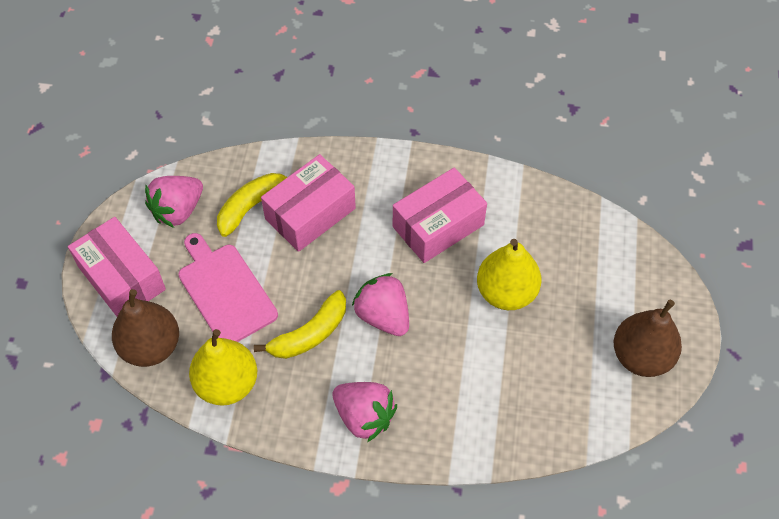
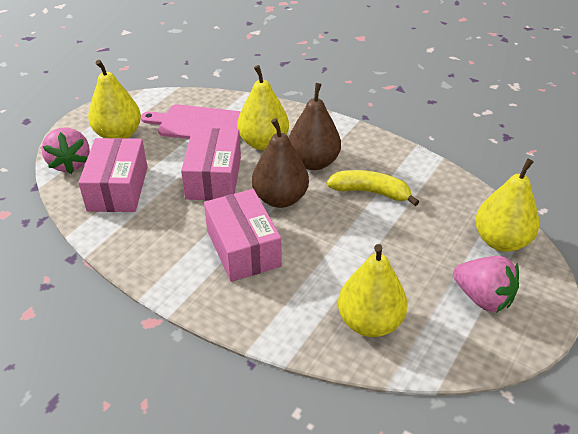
pink strawberry: 3 -> 2
yellow banana: 2 -> 1
yellow pear: 2 -> 4

